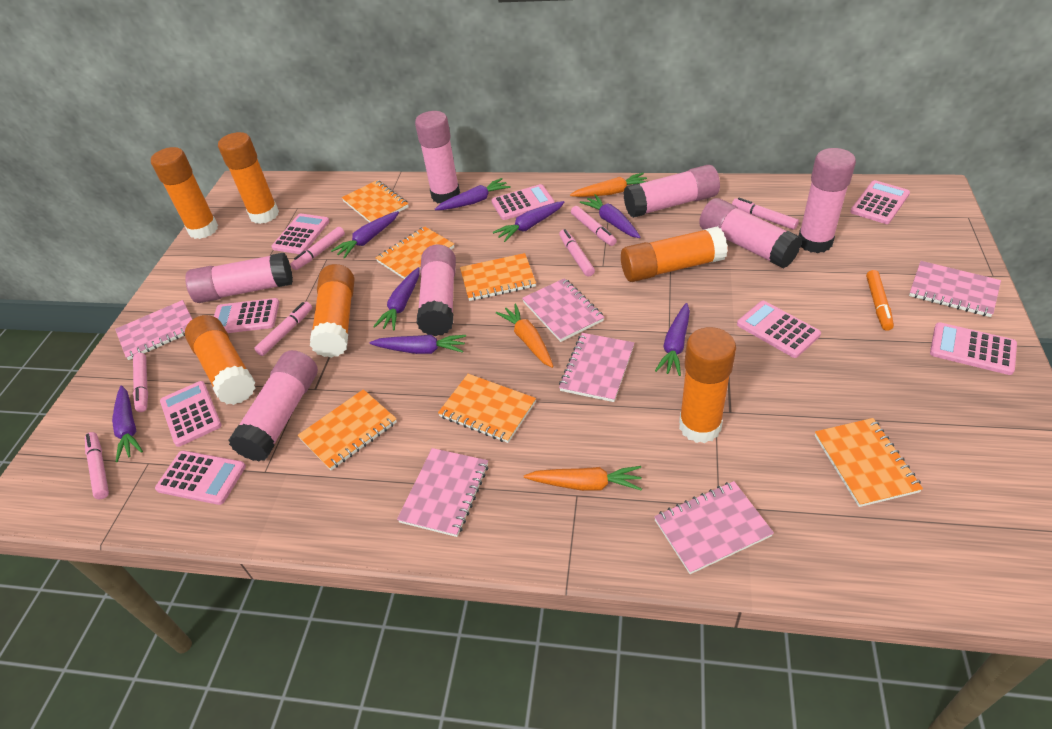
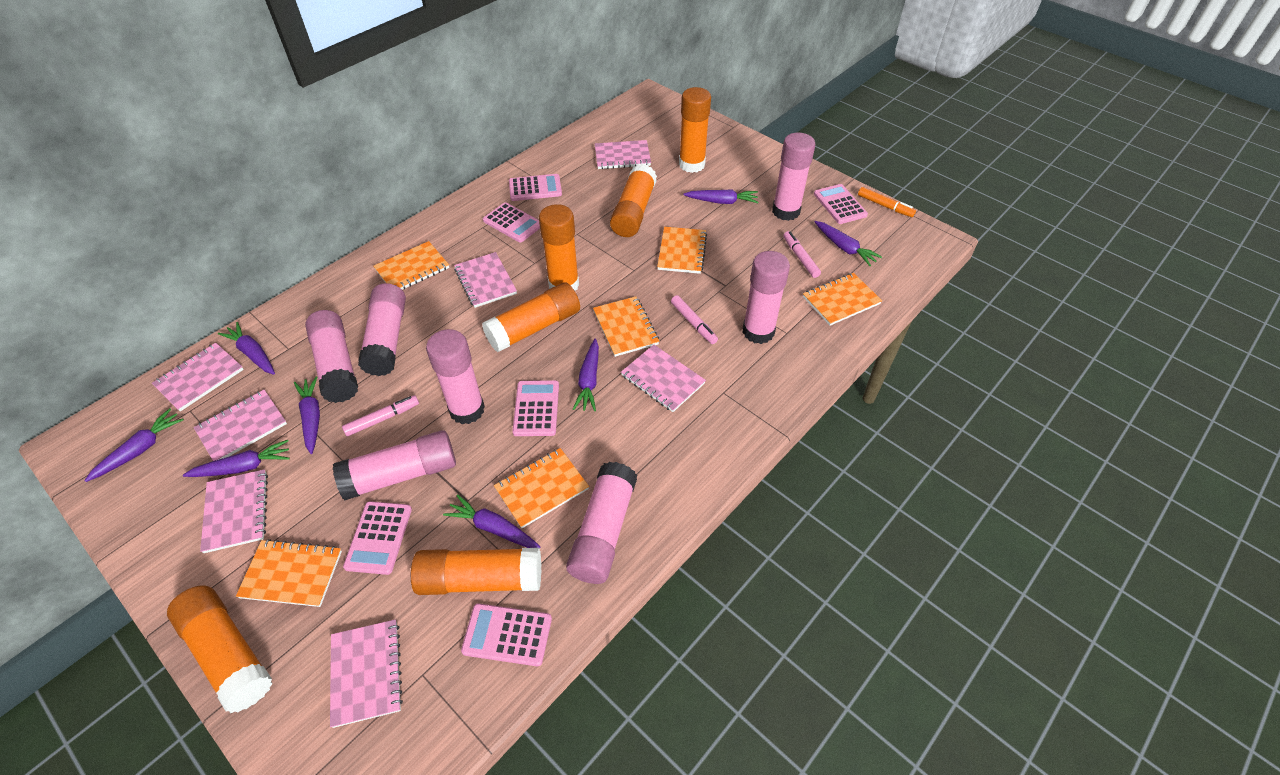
orange carrot: 3 -> 0
pink calculator: 8 -> 6
pink marker: 7 -> 3
pink notebook: 6 -> 7

